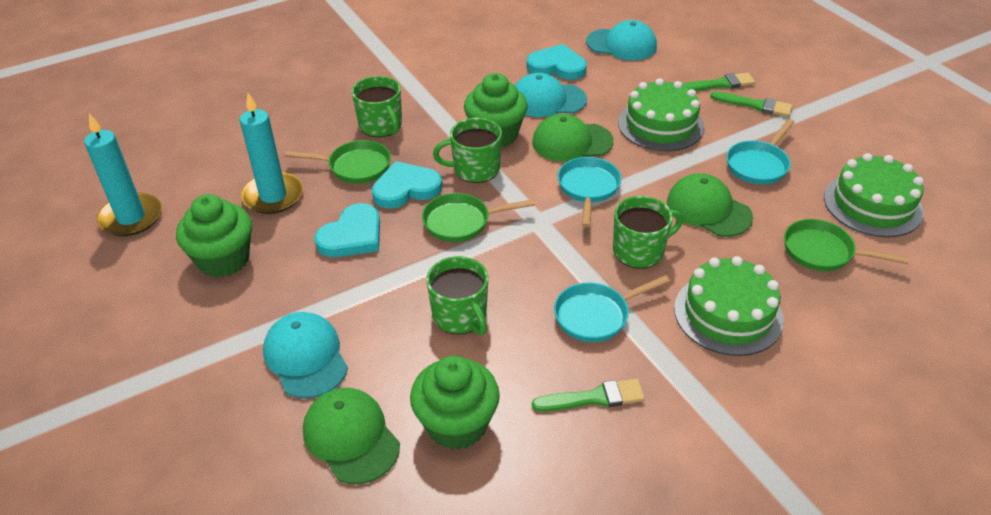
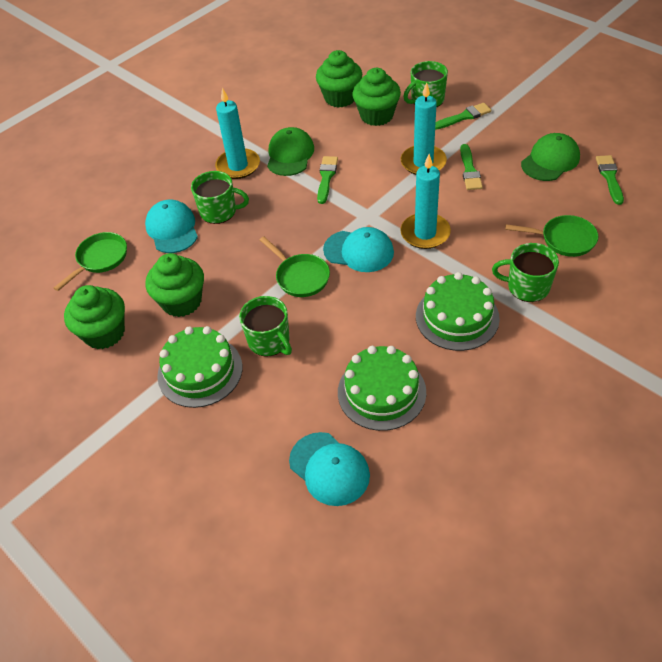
green brush: 3 -> 4
green cap: 3 -> 2
green cupcake: 3 -> 4
turquoise candle: 2 -> 3
turquoise heart: 3 -> 0
turquoise pan: 3 -> 0

